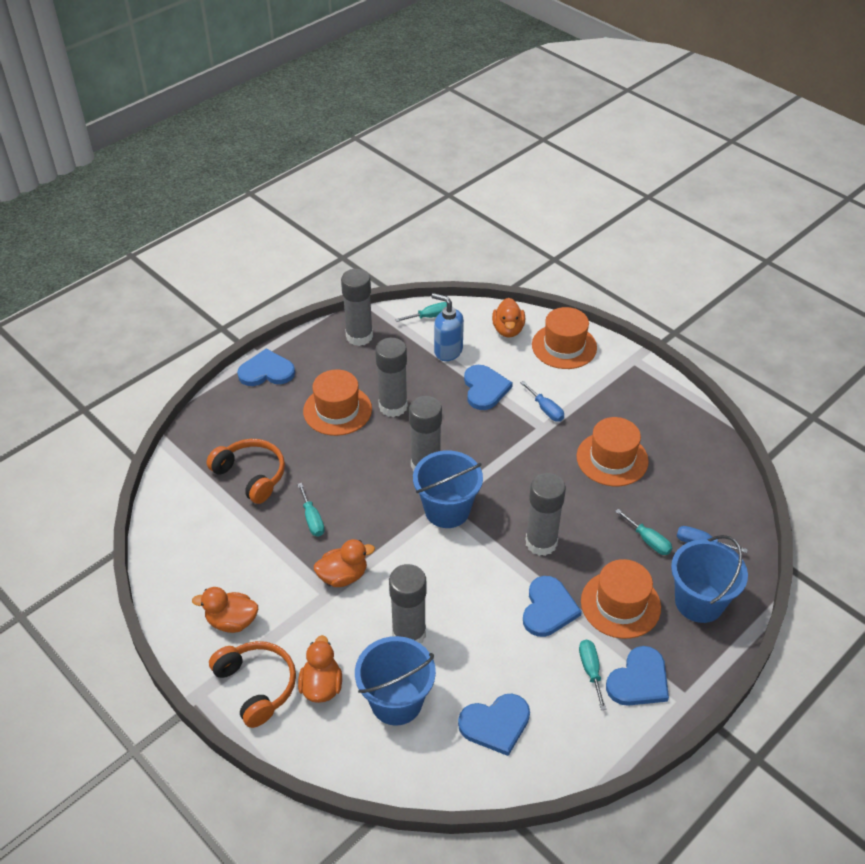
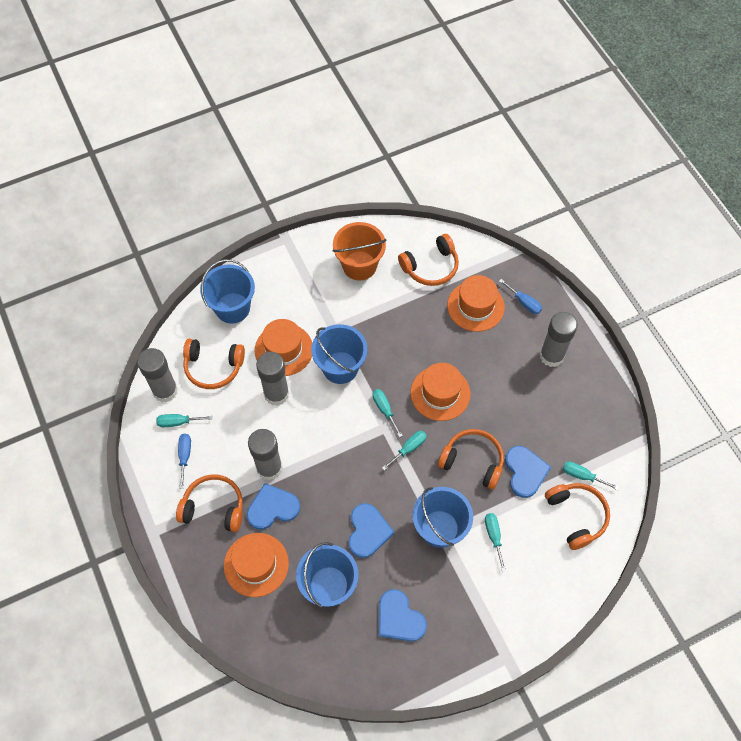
blue bucket: 3 -> 4
blue heart: 5 -> 4
blue soap dispenser: 1 -> 0
grey glue stick: 5 -> 4
orange bucket: 0 -> 1
orange duck: 4 -> 0
orange headphones: 2 -> 5
turquoise screwdriver: 4 -> 5

